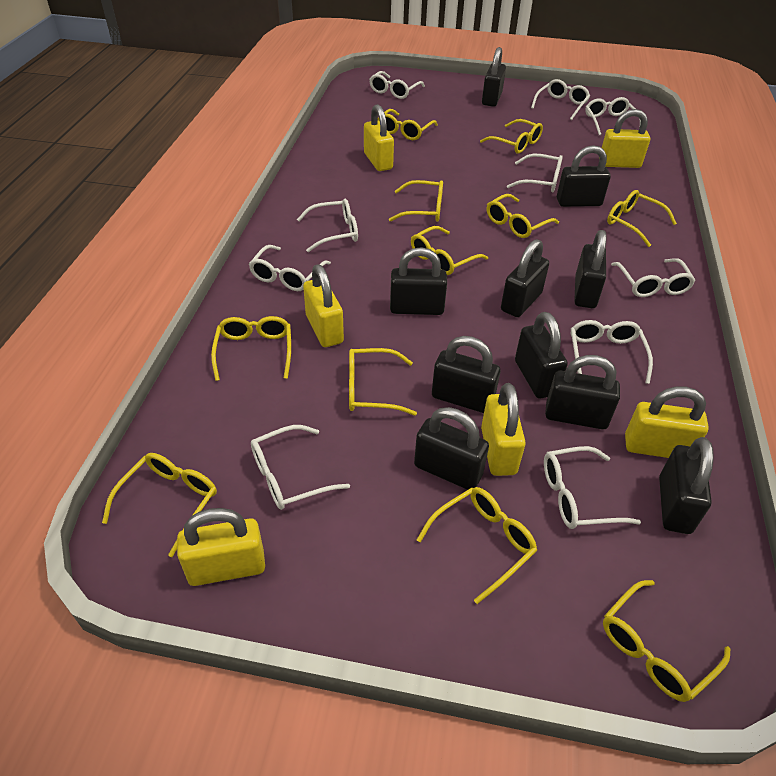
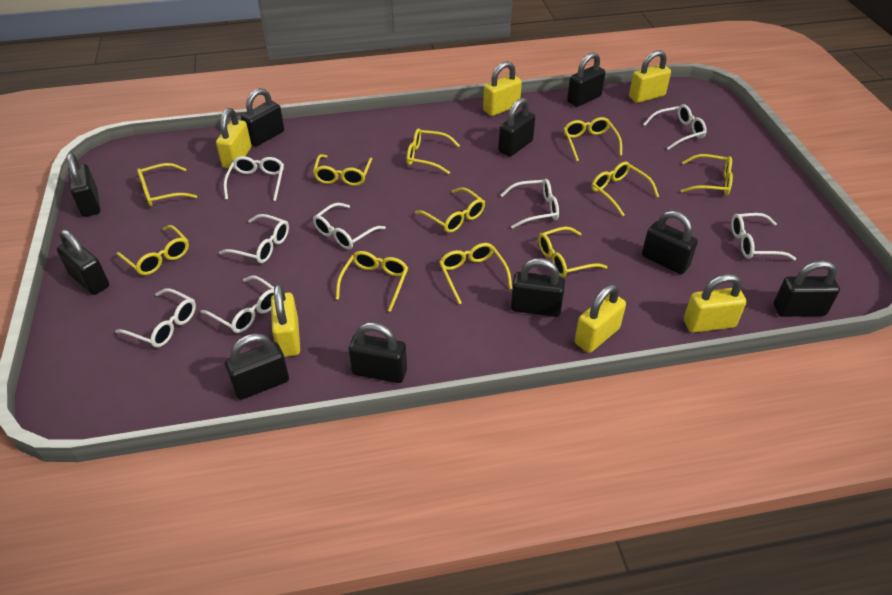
white glasses: 10 -> 8

